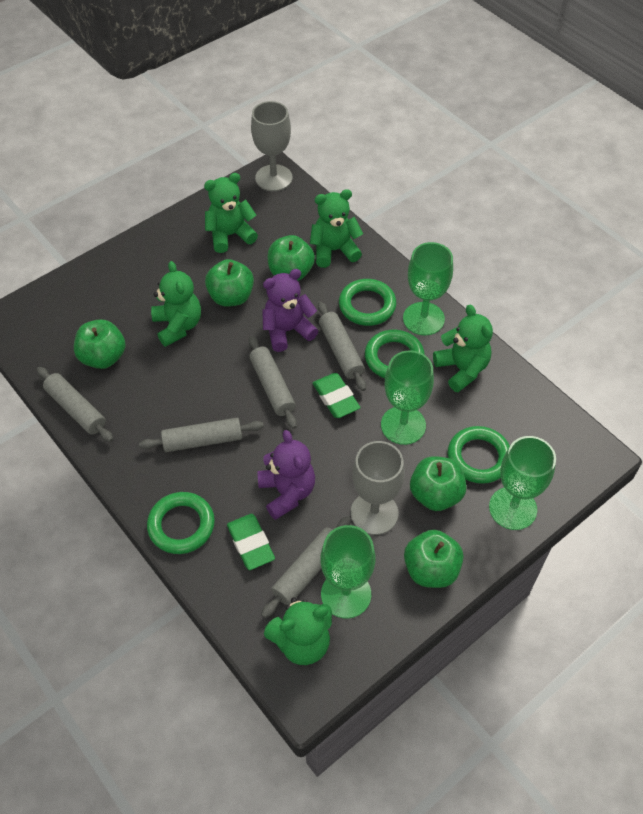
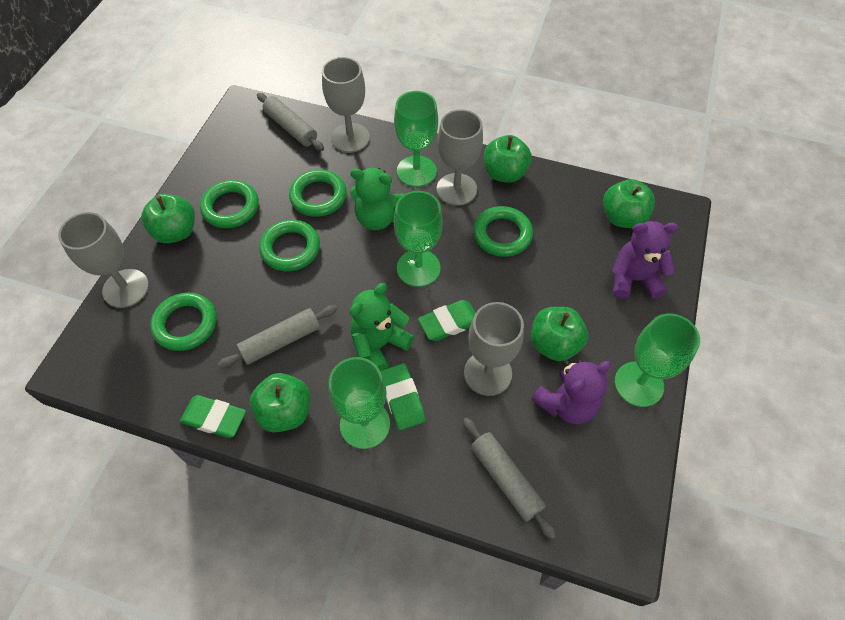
green eraser: 2 -> 3
green ring: 4 -> 5
green teddy bear: 5 -> 2
grey goblet: 2 -> 4
grey rolling pin: 5 -> 3

